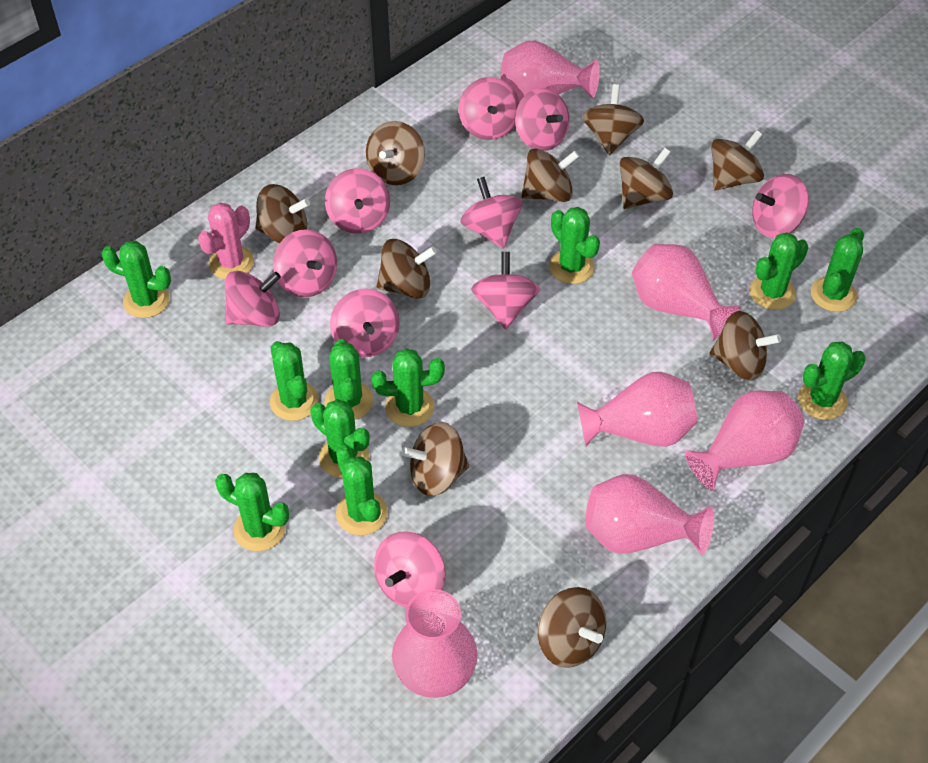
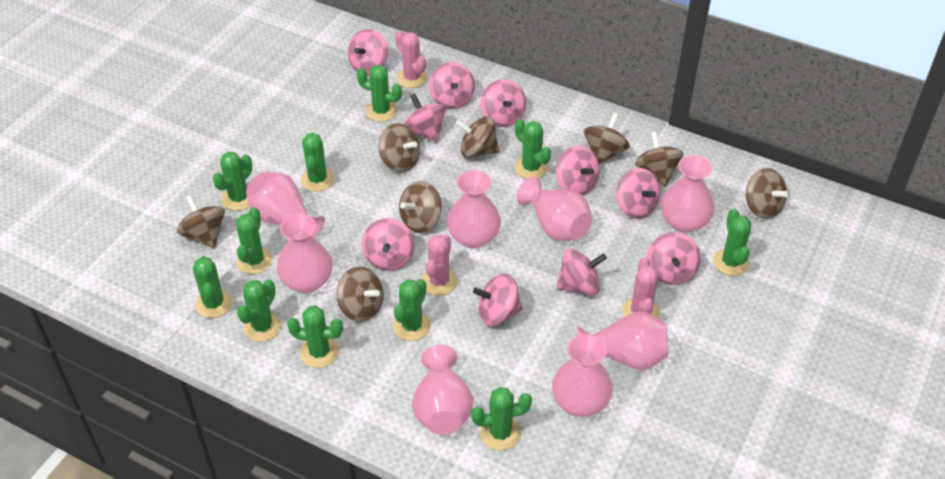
brown spinning top: 10 -> 8
pink cactus: 1 -> 3
pink vase: 6 -> 8

